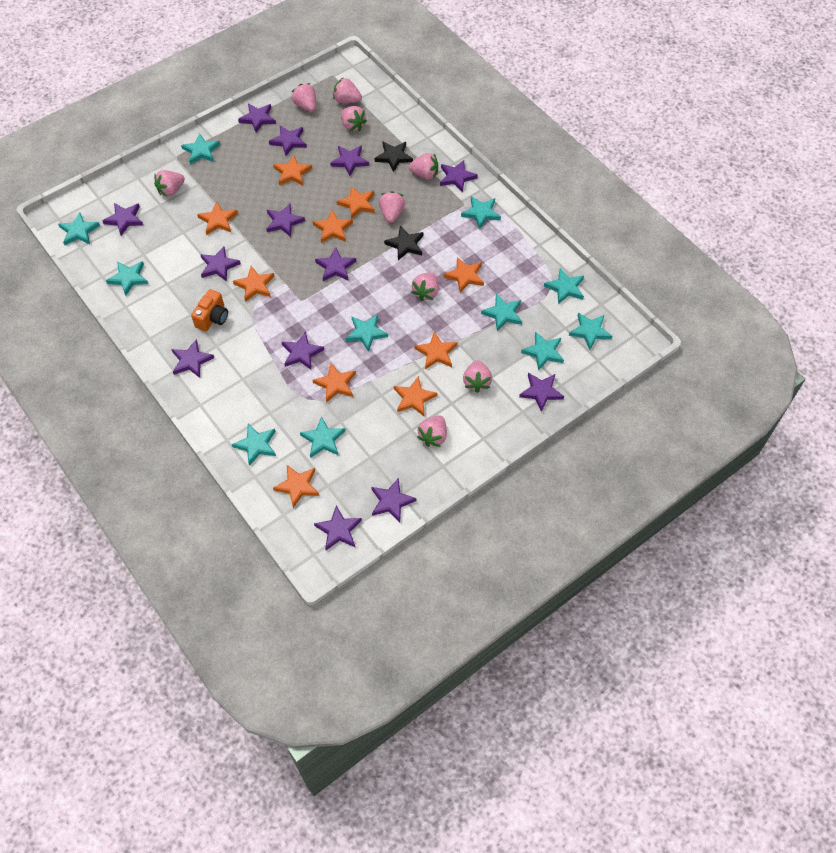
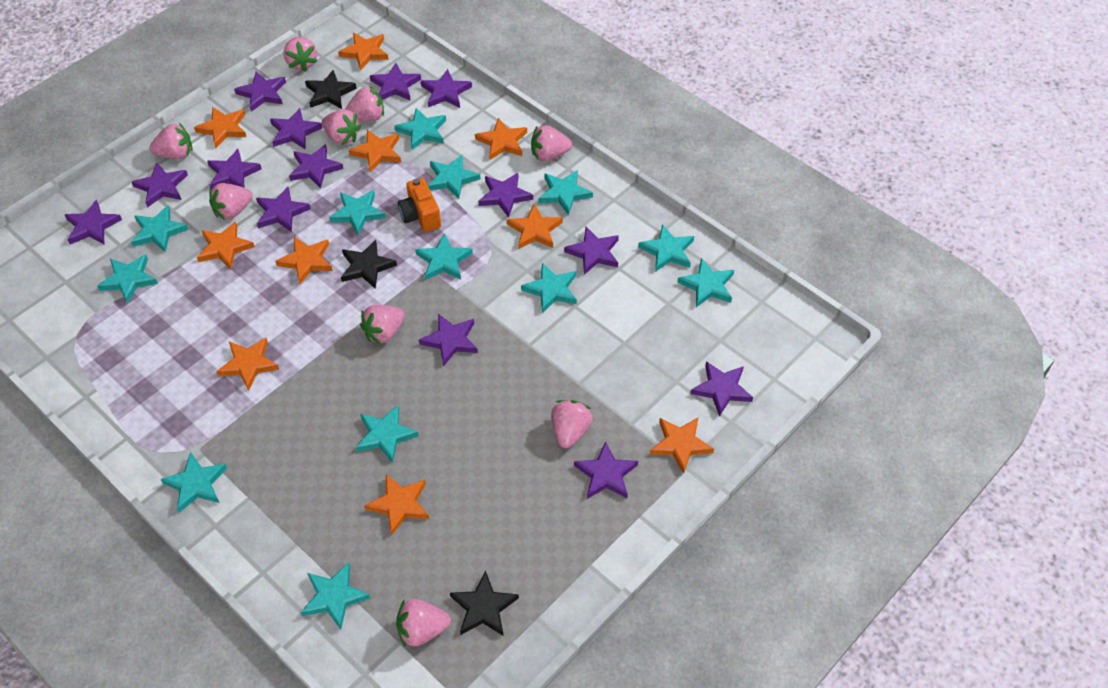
black star: 2 -> 3
purple star: 13 -> 14
turquoise star: 11 -> 13

